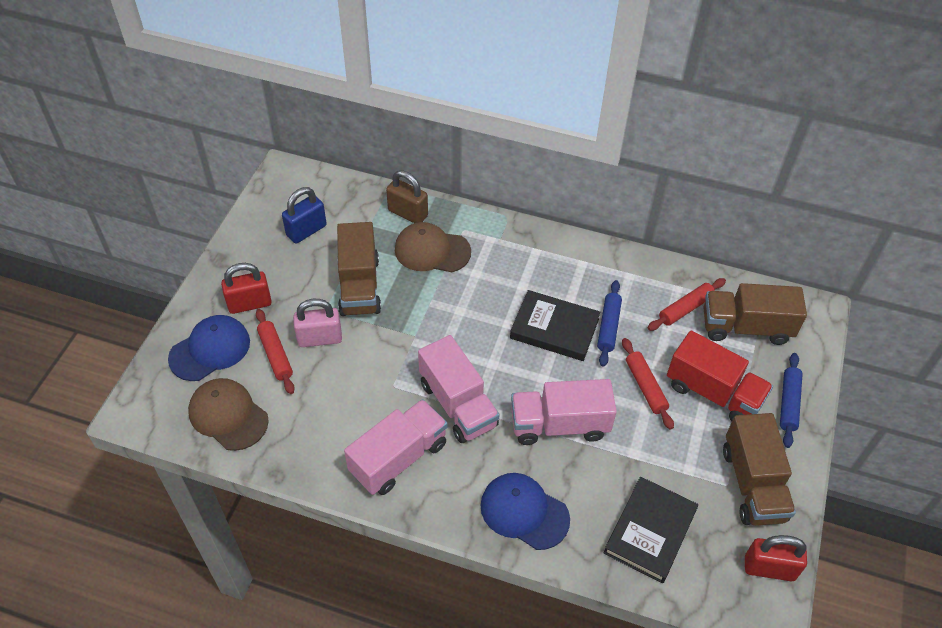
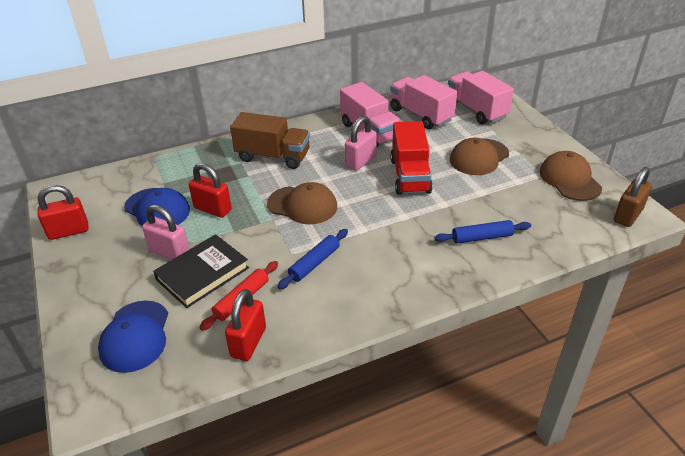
black book: 2 -> 1
blue padlock: 1 -> 0
brown cap: 2 -> 3
brown truck: 3 -> 1
pink padlock: 1 -> 2
red padlock: 2 -> 3
red rolling pin: 3 -> 1

